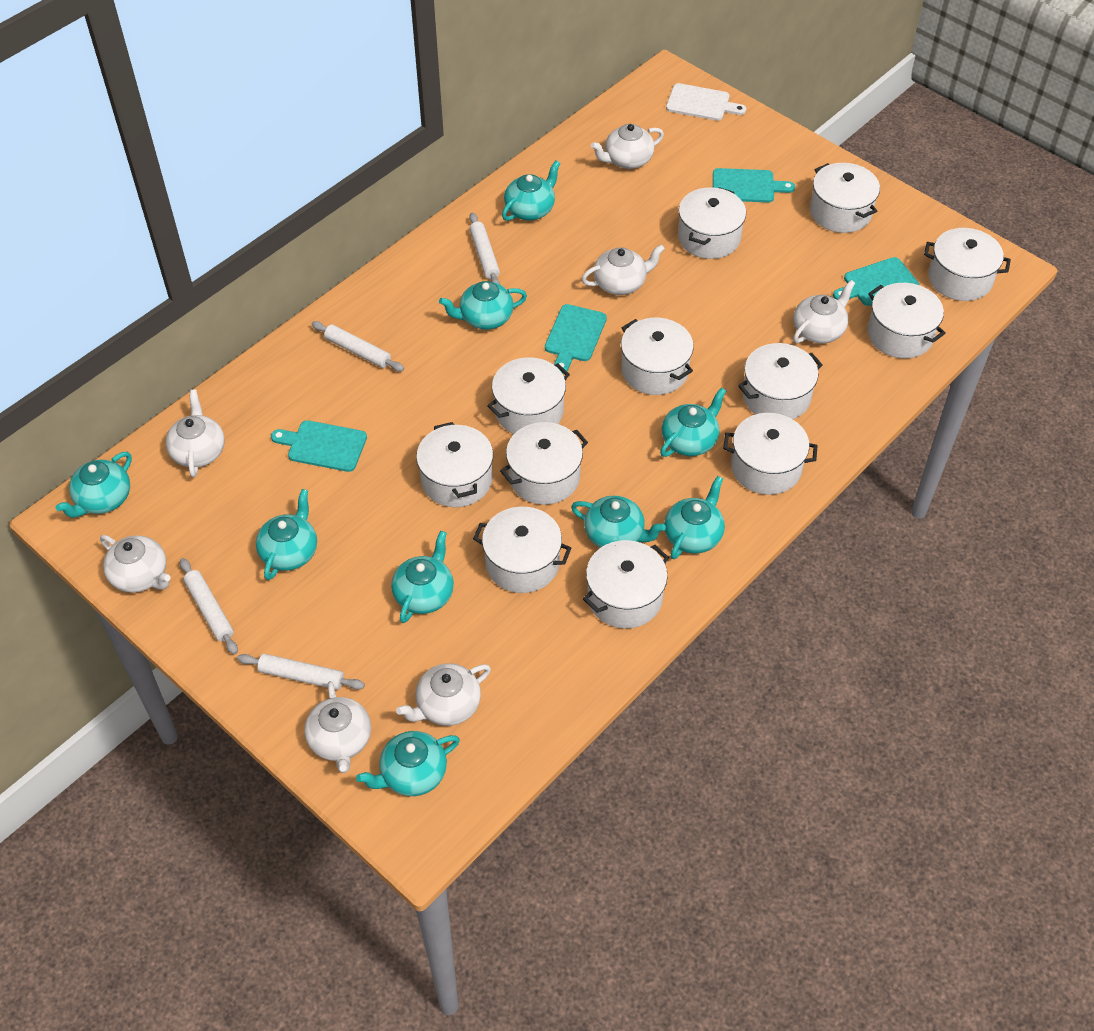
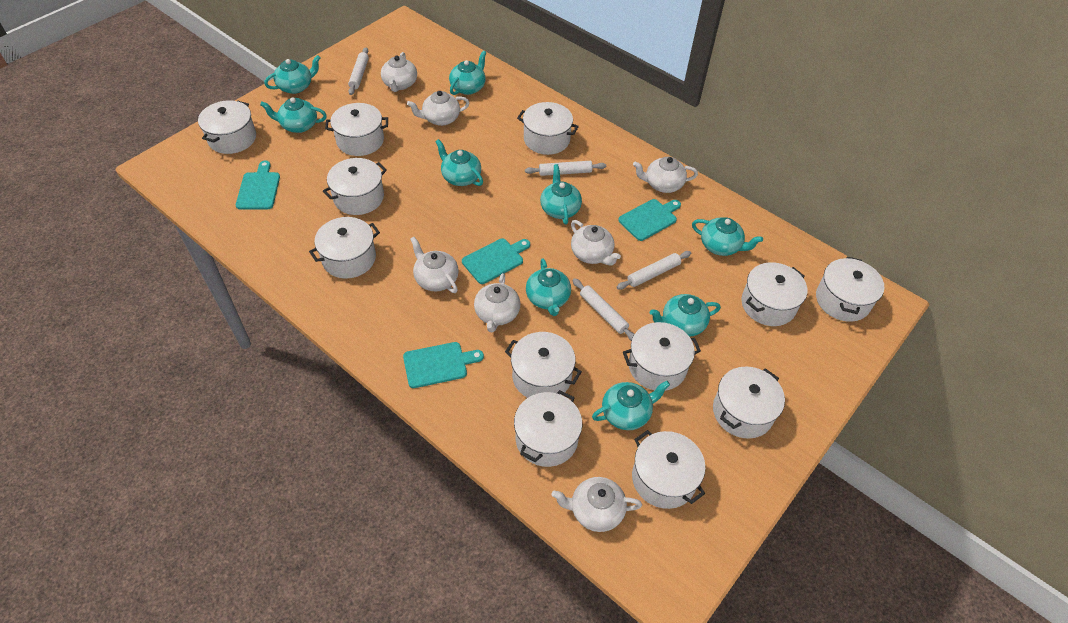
white cutting board: 1 -> 0

